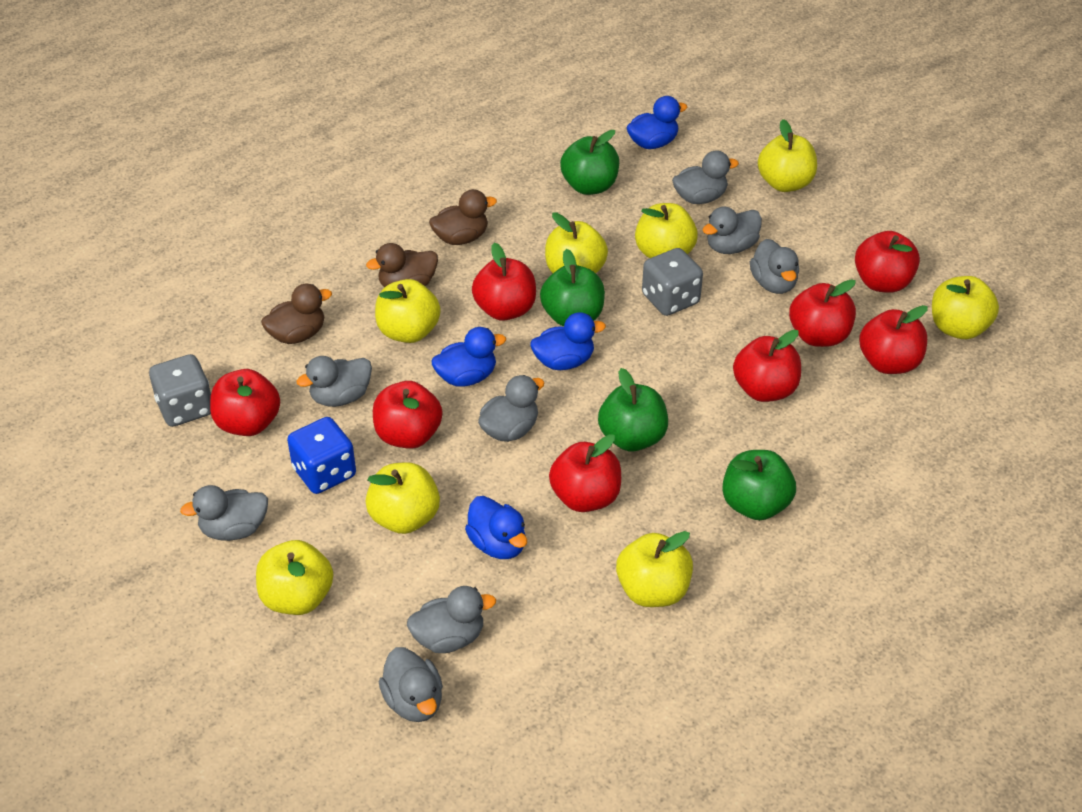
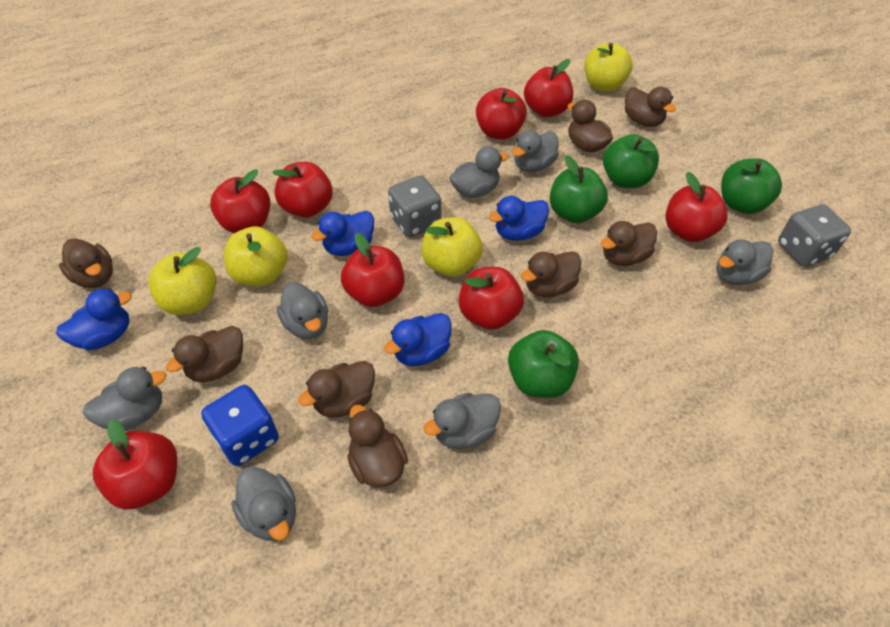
brown duck: 3 -> 8
grey duck: 8 -> 7
yellow apple: 8 -> 4

